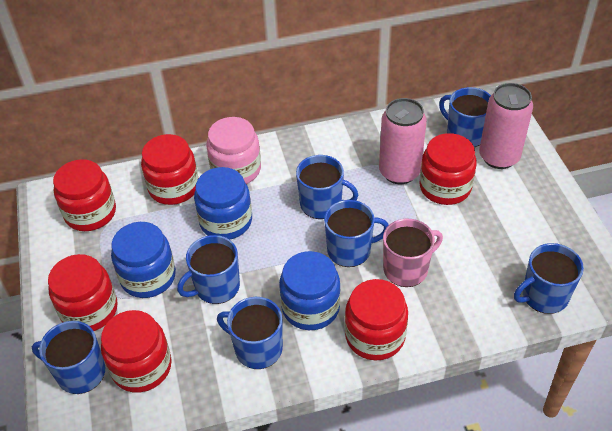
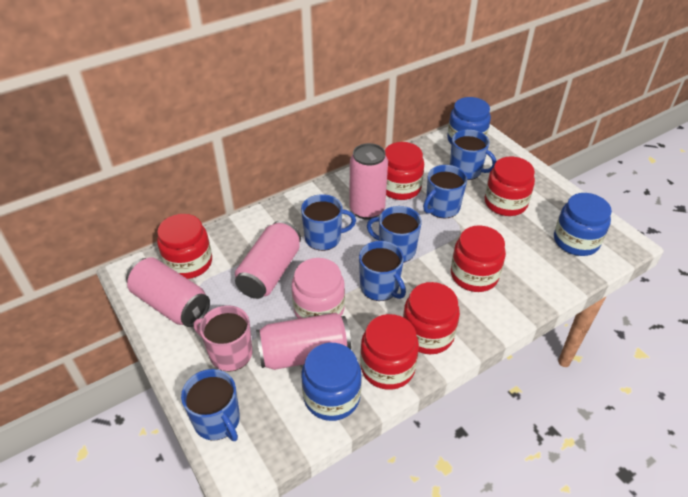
blue mug: 7 -> 6
pink can: 2 -> 4

